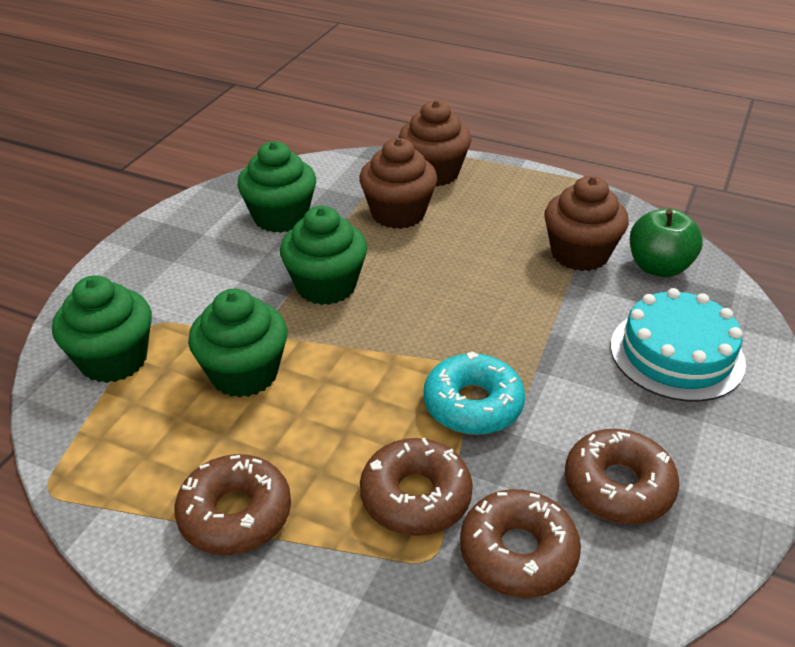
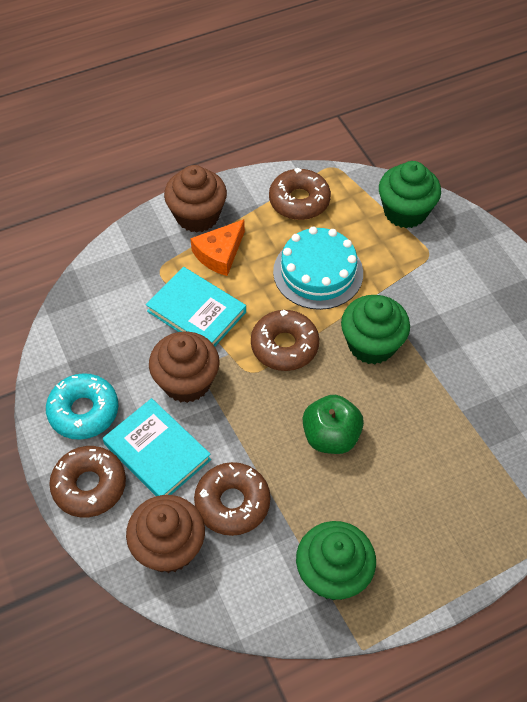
green cupcake: 4 -> 3
orange cheese: 0 -> 1
turquoise book: 0 -> 2

